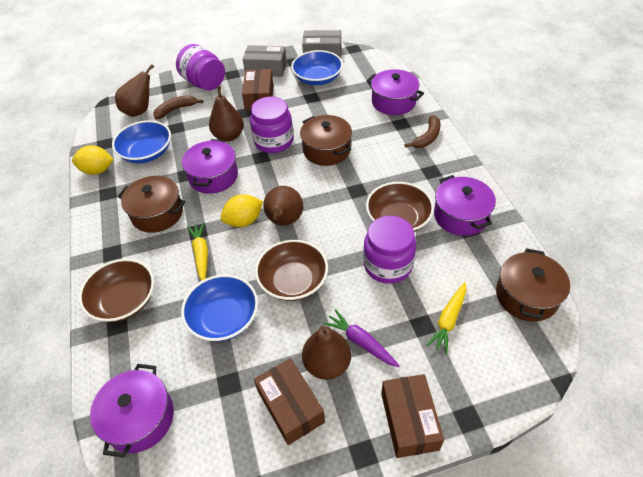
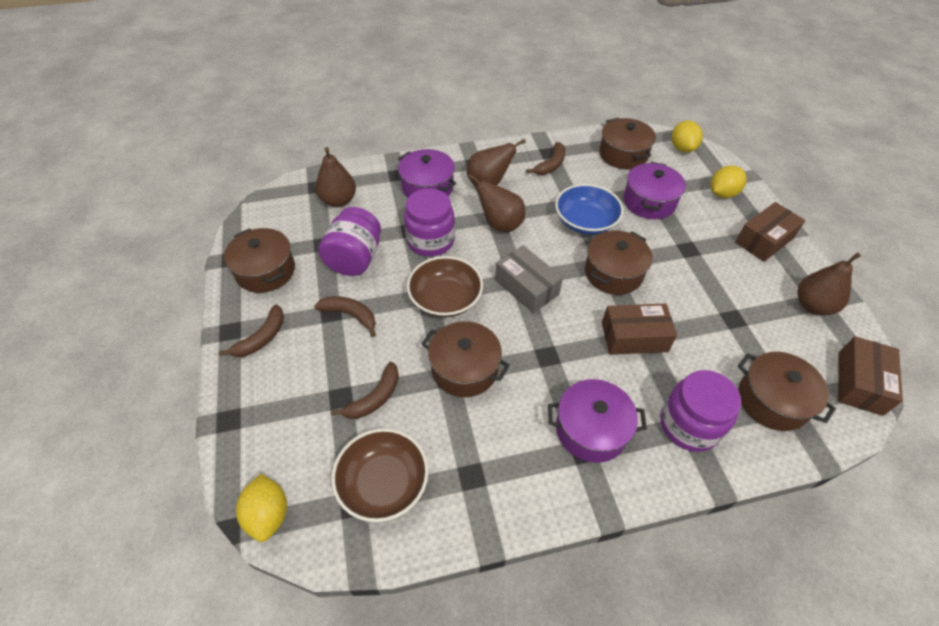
blue bowl: 3 -> 1
brown banana: 2 -> 4
brown bowl: 3 -> 2
brown pot: 3 -> 5
grey box: 2 -> 1
purple carrot: 1 -> 0
purple pot: 4 -> 3
yellow carrot: 2 -> 0
yellow lemon: 2 -> 3

